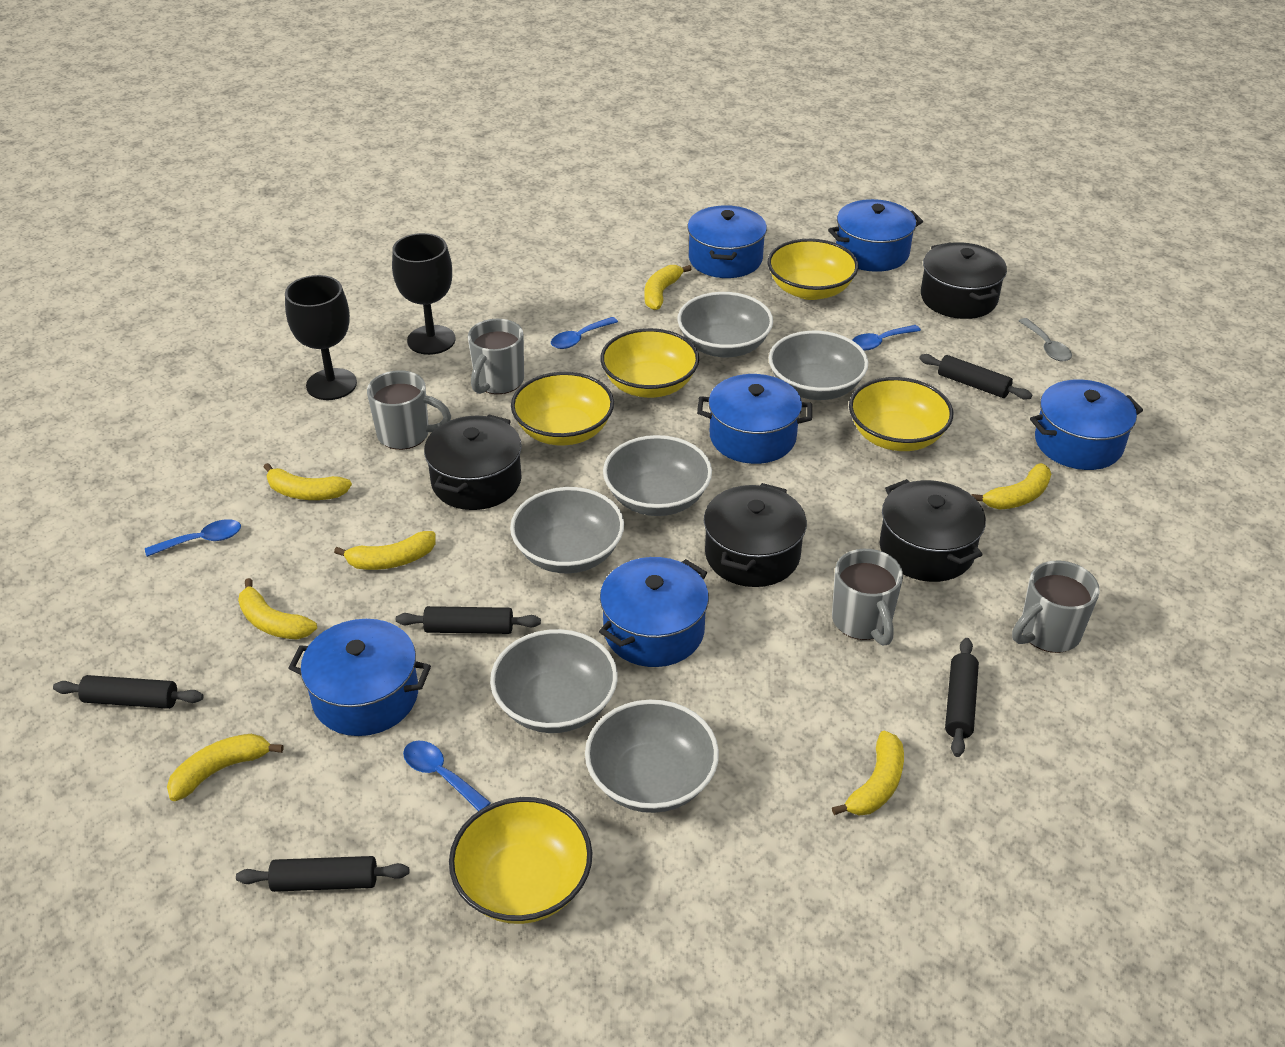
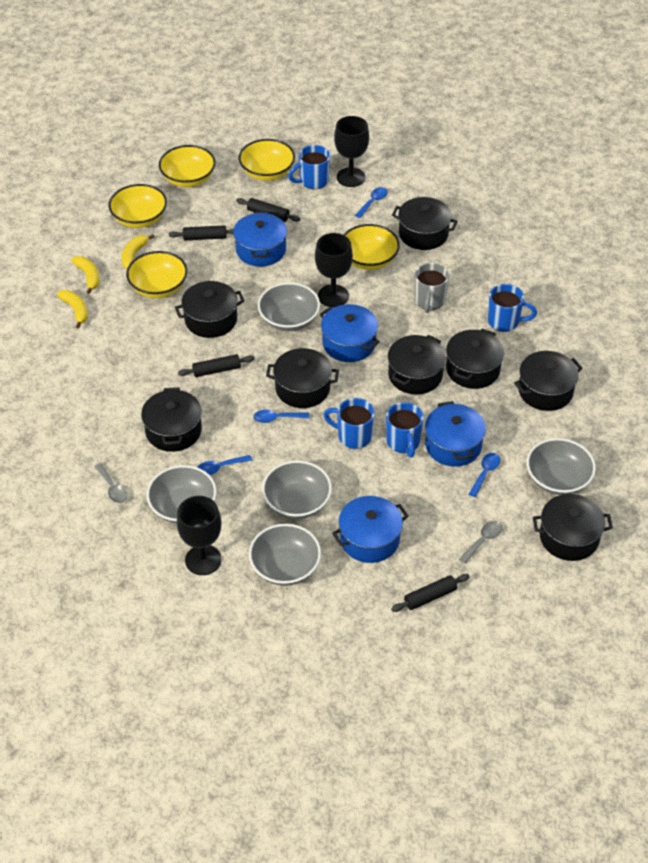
black goblet: 2 -> 3
black pot: 4 -> 8
black rolling pin: 5 -> 4
blue mug: 0 -> 4
blue pot: 6 -> 4
grey bowl: 6 -> 5
grey mug: 4 -> 1
grey spoon: 1 -> 2
yellow banana: 7 -> 3

